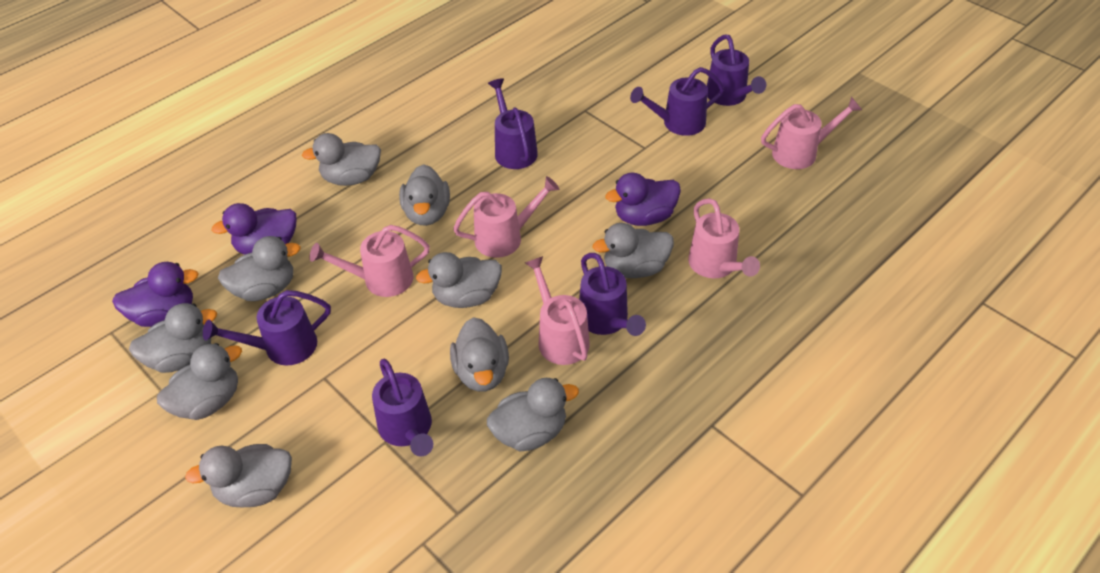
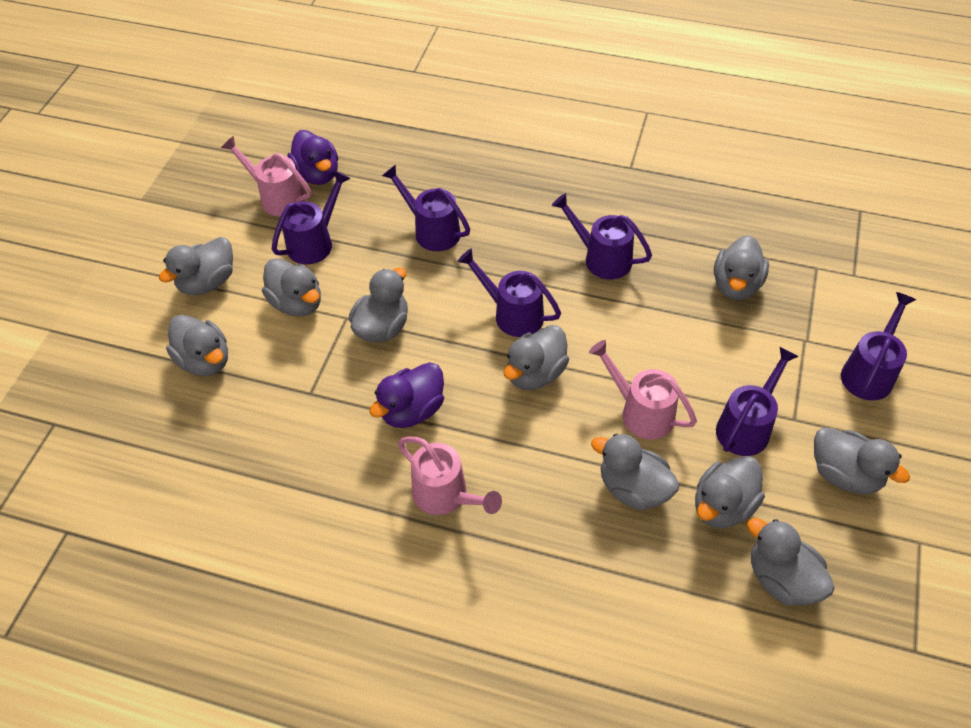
pink watering can: 5 -> 3
purple duck: 3 -> 2

